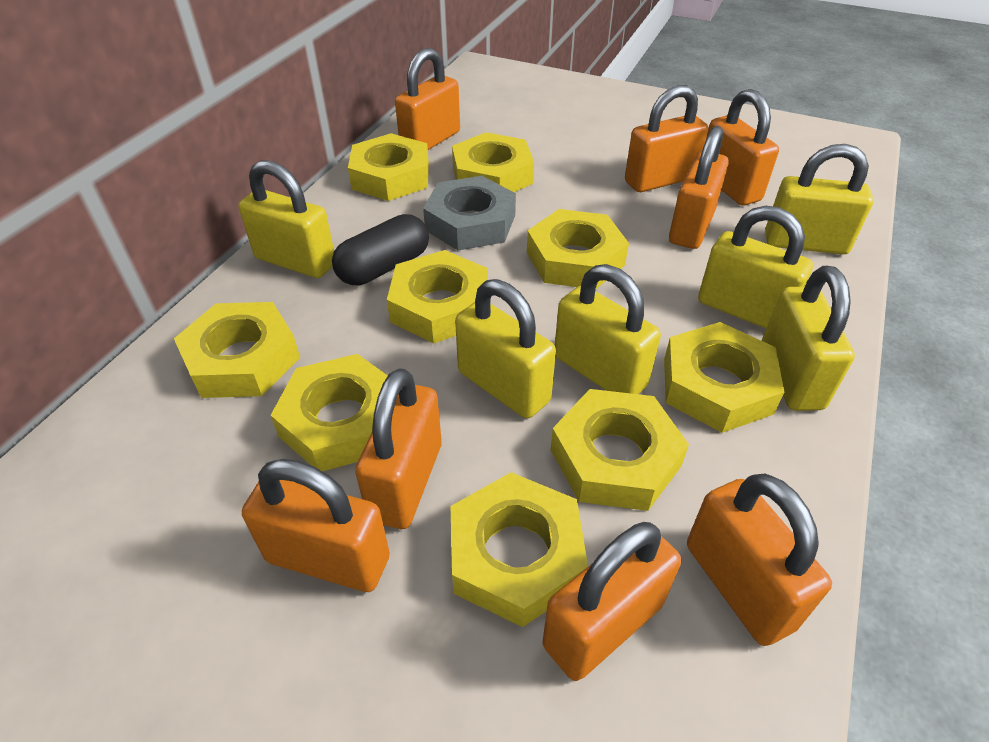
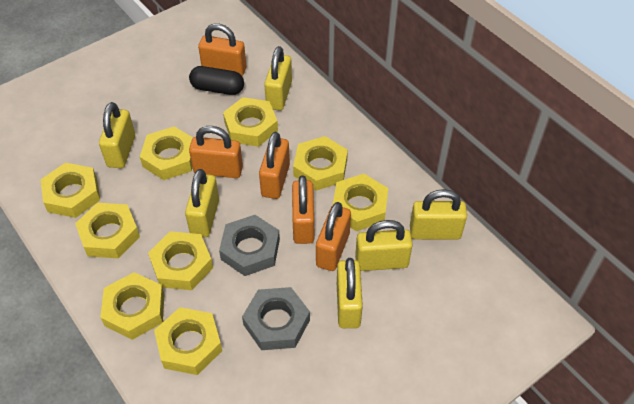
grey nut: 1 -> 2
orange padlock: 8 -> 5

